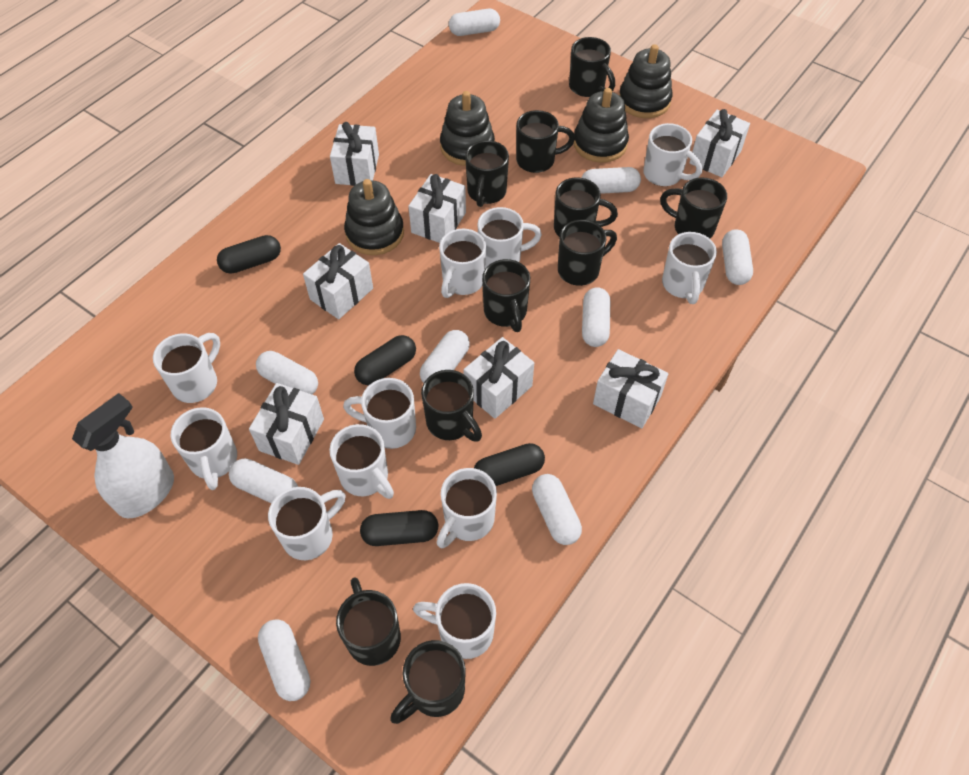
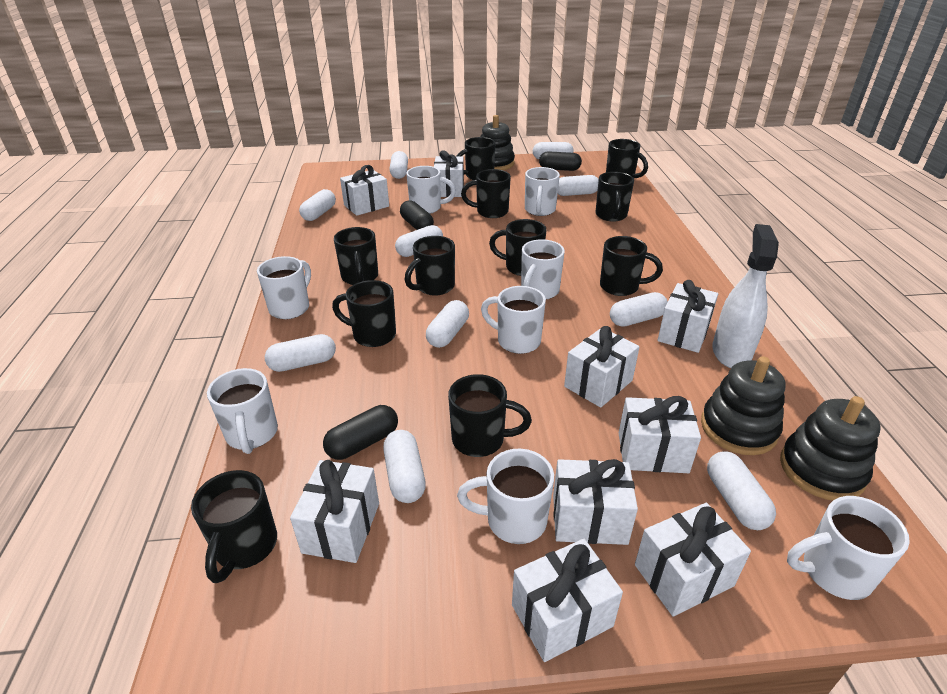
black capsule: 4 -> 3
black mug: 10 -> 11
black stacking toy: 4 -> 3
white capsule: 9 -> 10
white gift: 7 -> 9
white mug: 11 -> 8

